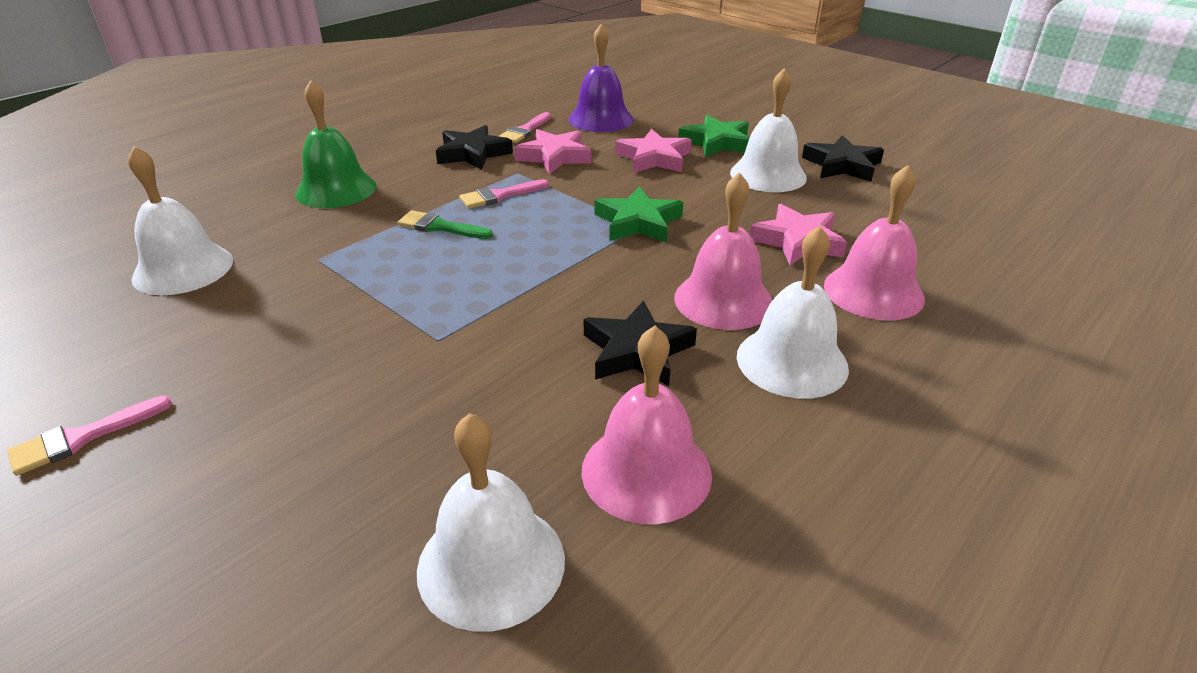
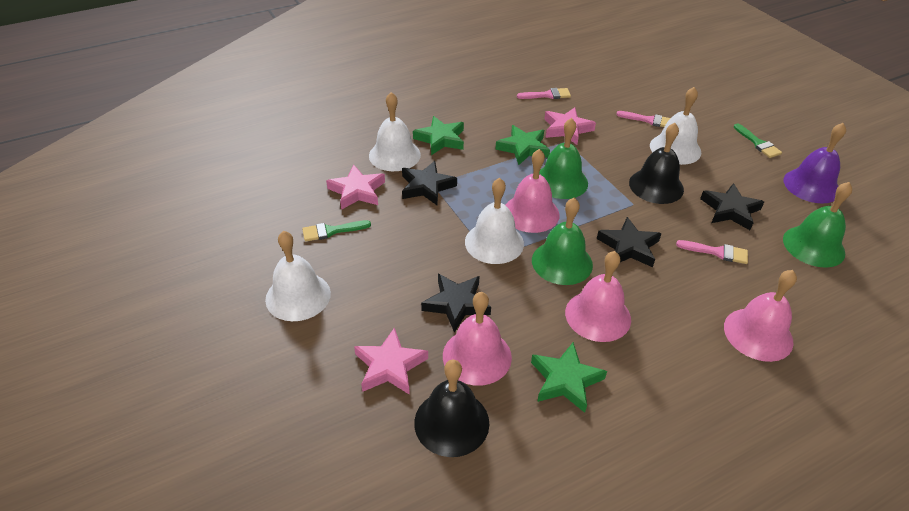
black bell: 0 -> 2
black star: 3 -> 4
green bell: 1 -> 3
green brush: 1 -> 2
green star: 2 -> 3
pink bell: 3 -> 4

